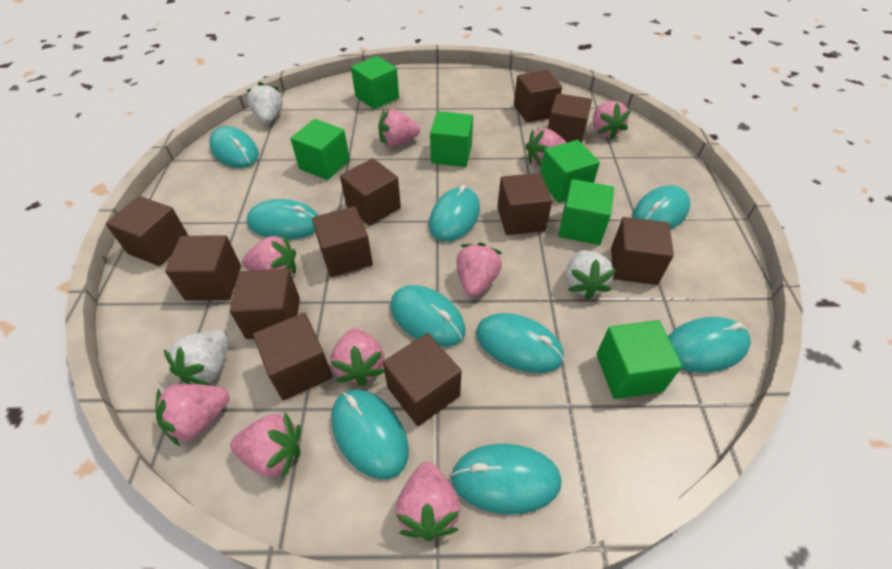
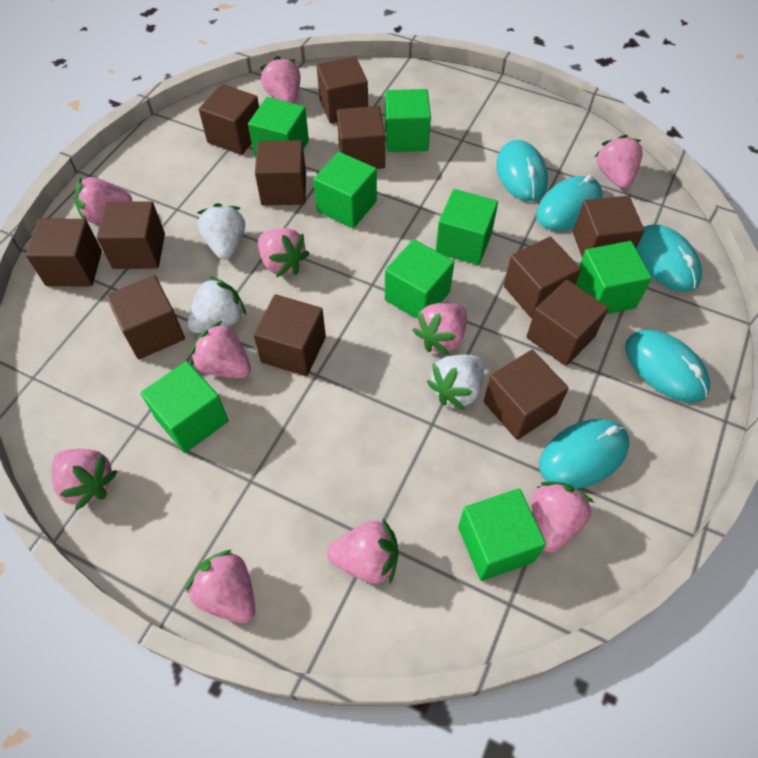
brown cube: 11 -> 12
green cube: 6 -> 8
pink strawberry: 9 -> 10
turquoise mouse: 9 -> 5

